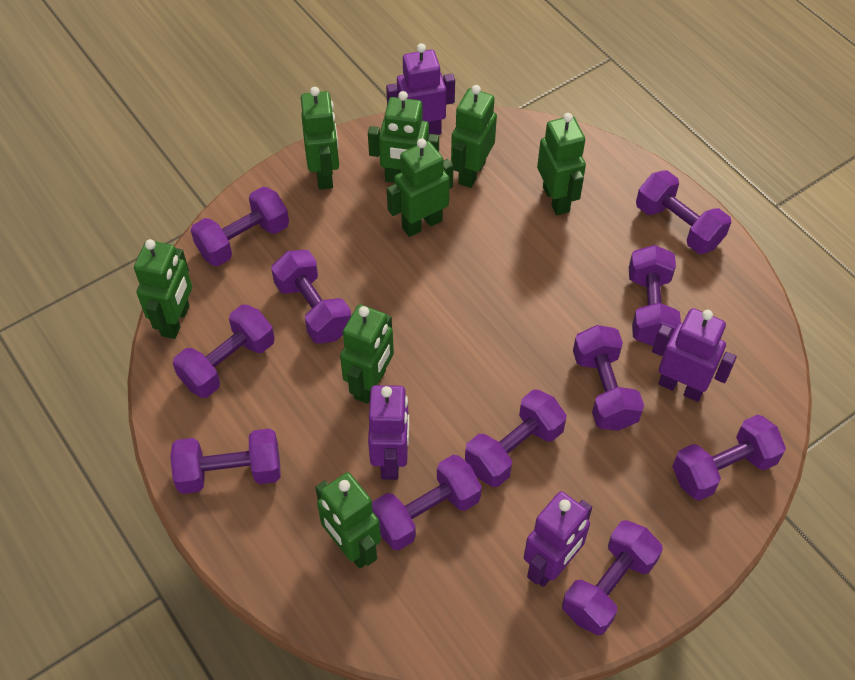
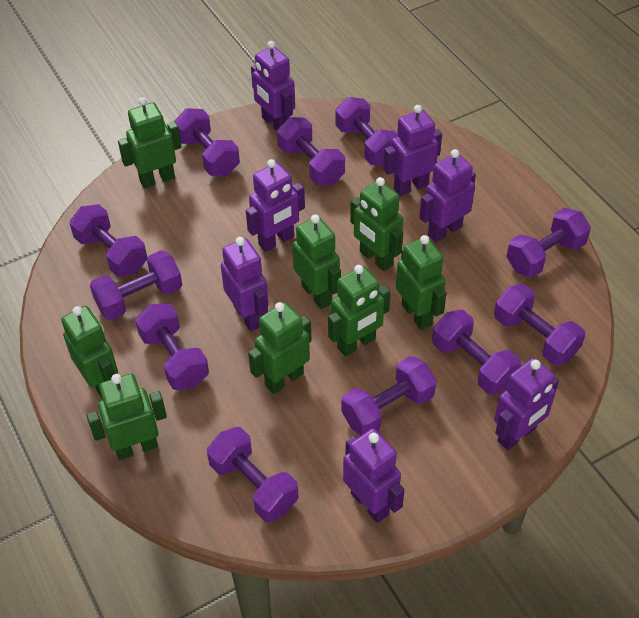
purple robot: 4 -> 7

